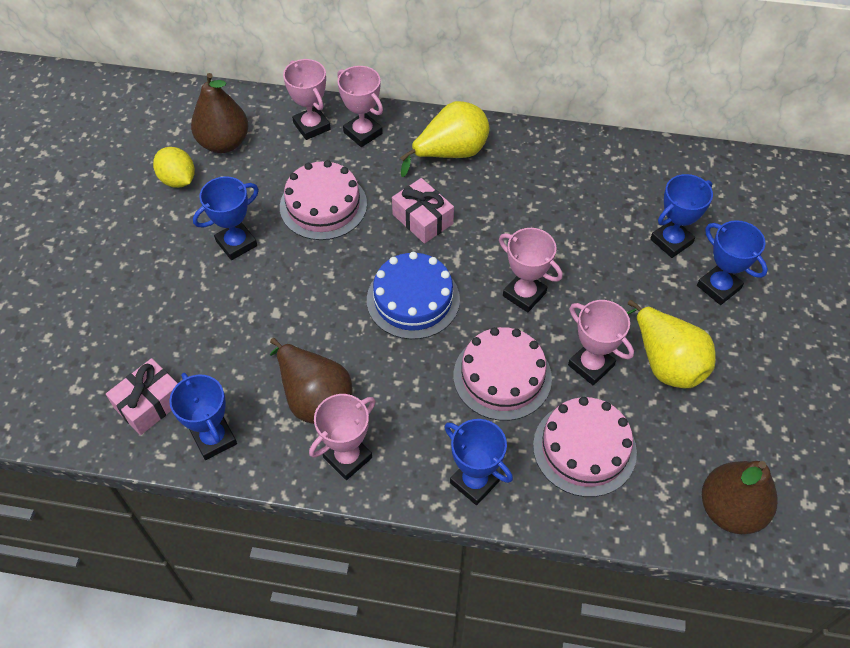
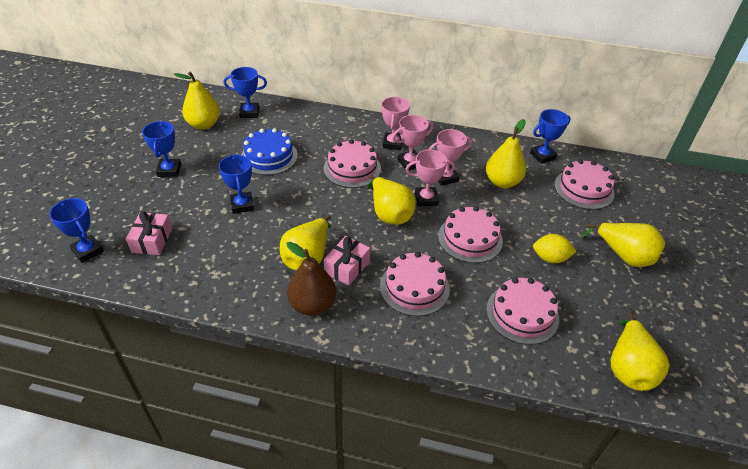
brown pear: 3 -> 1
pink cake: 3 -> 5
pink trophy: 5 -> 4
yellow pear: 2 -> 6

